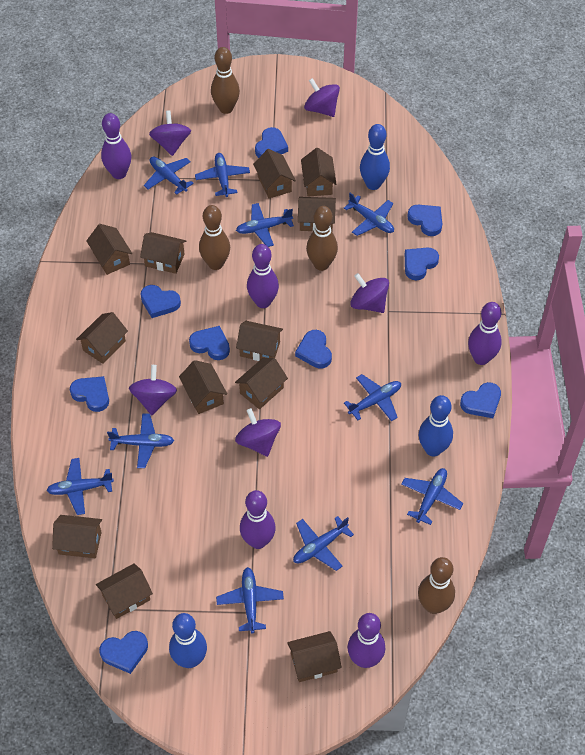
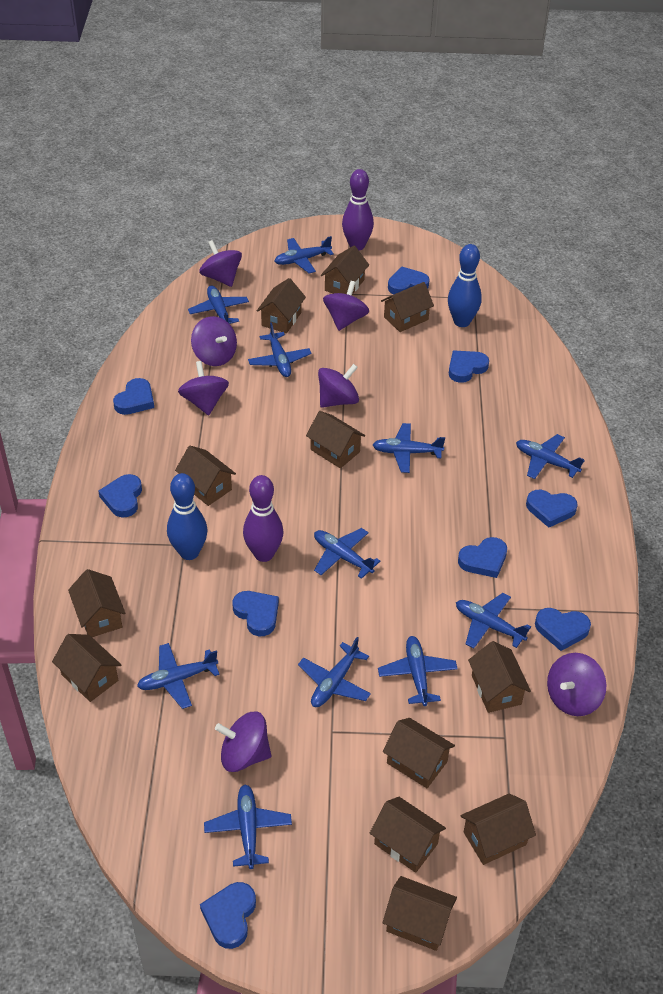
blue bowling pin: 3 -> 2
blue plane: 10 -> 11
brown bowling pin: 4 -> 0
purple bowling pin: 5 -> 2
purple spinning top: 5 -> 7

